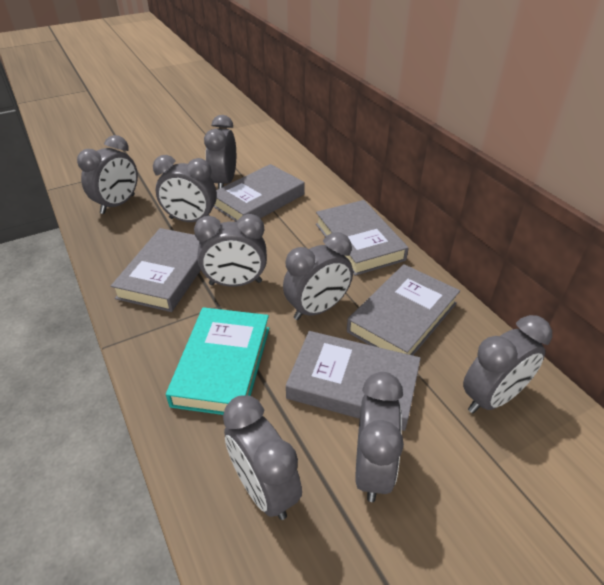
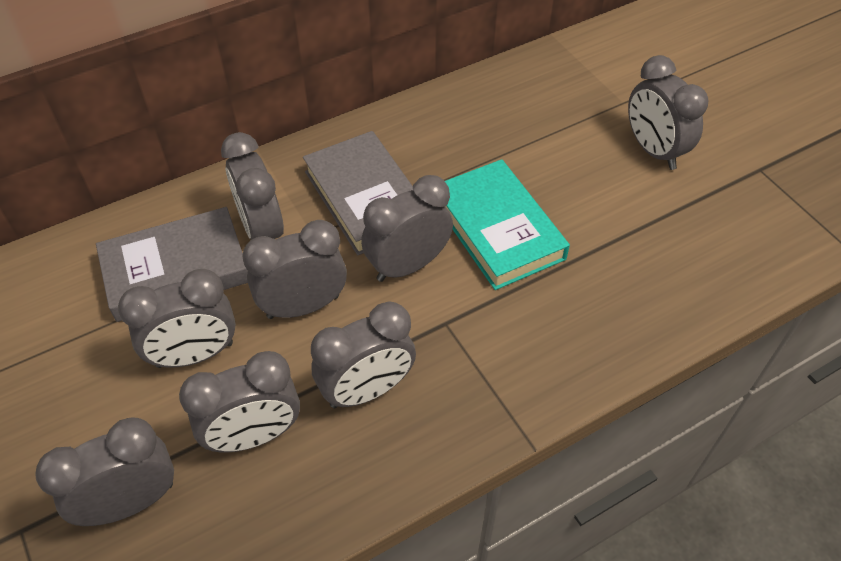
grey book: 5 -> 2

